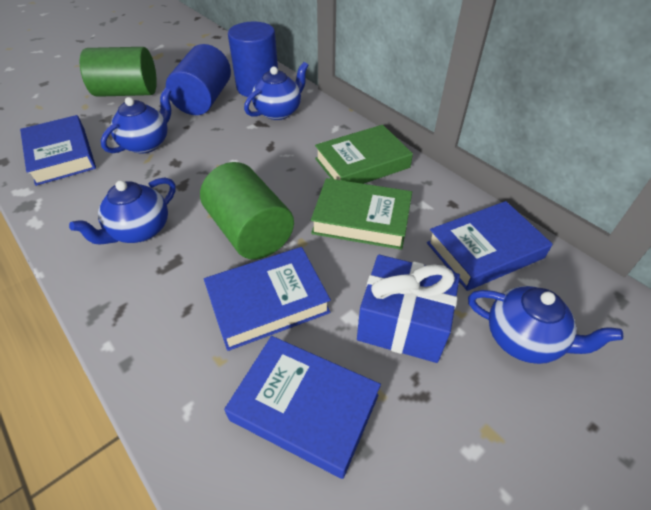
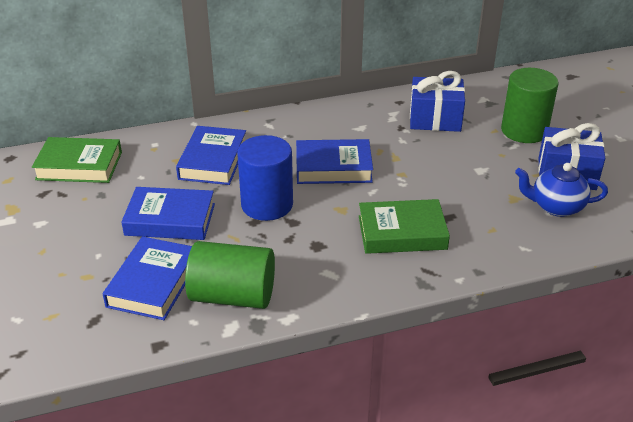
blue cylinder: 2 -> 1
blue gift: 1 -> 2
blue teapot: 4 -> 1

